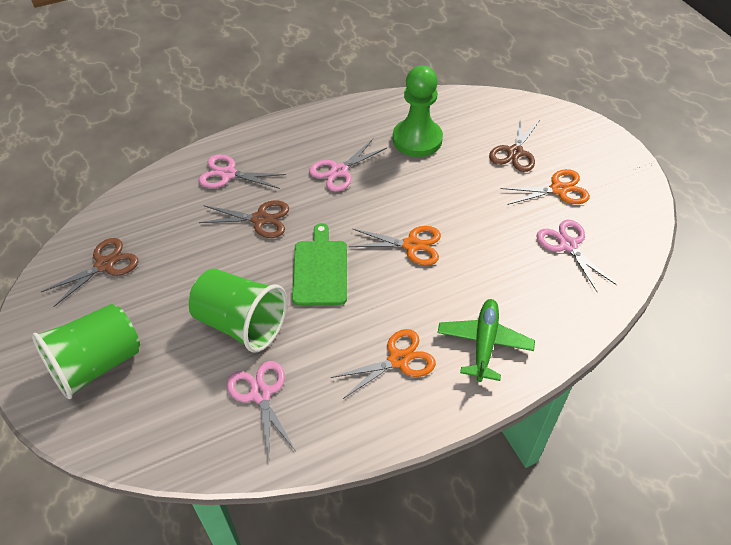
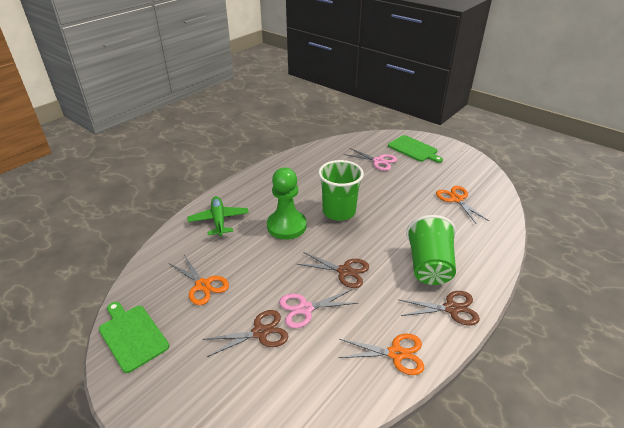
green cutting board: 1 -> 2
pink scissors: 4 -> 2

